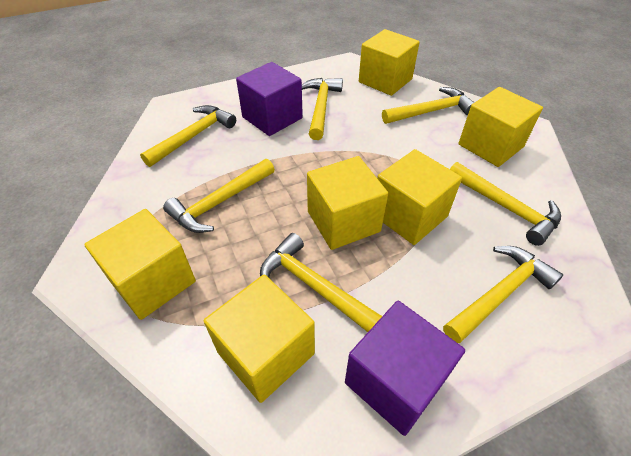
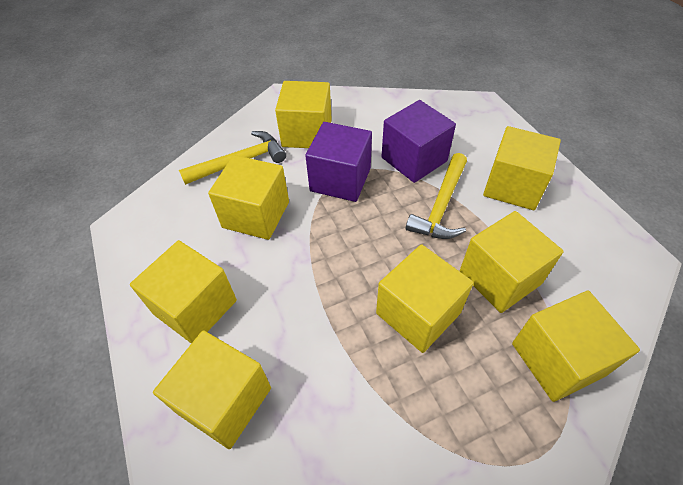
yellow cube: 6 -> 8
yellow hammer: 7 -> 2

